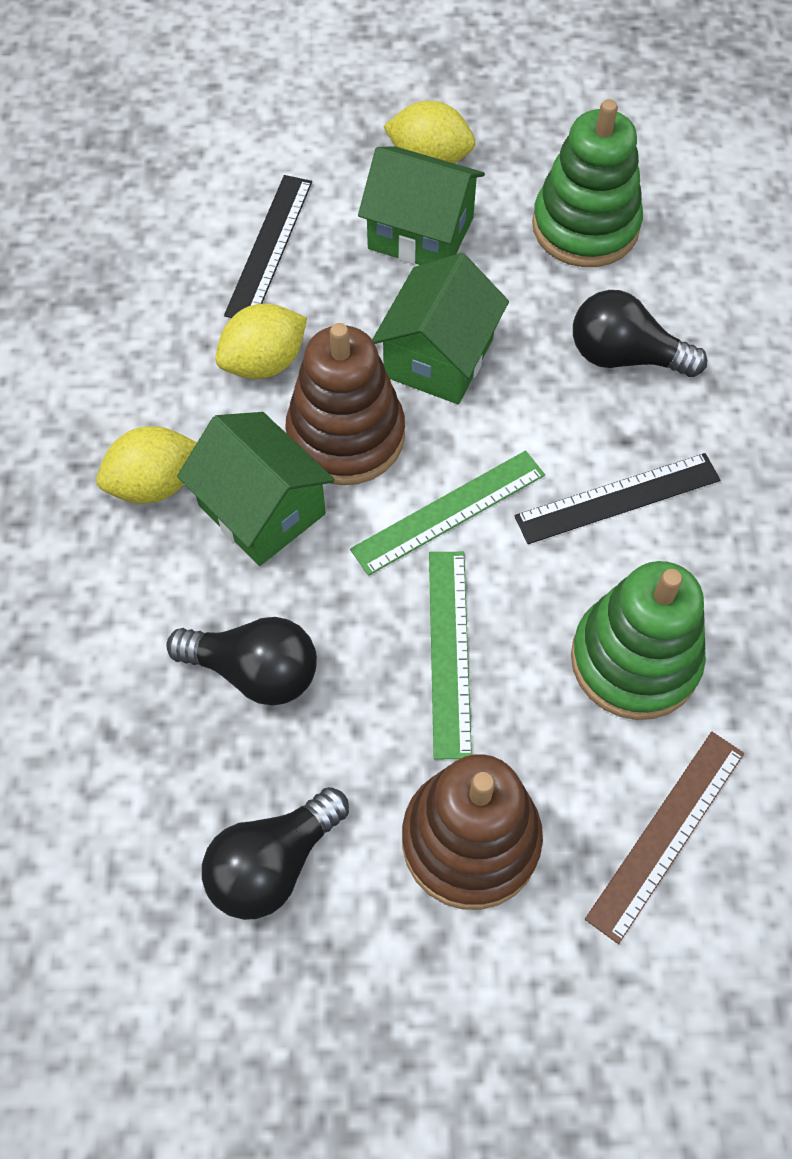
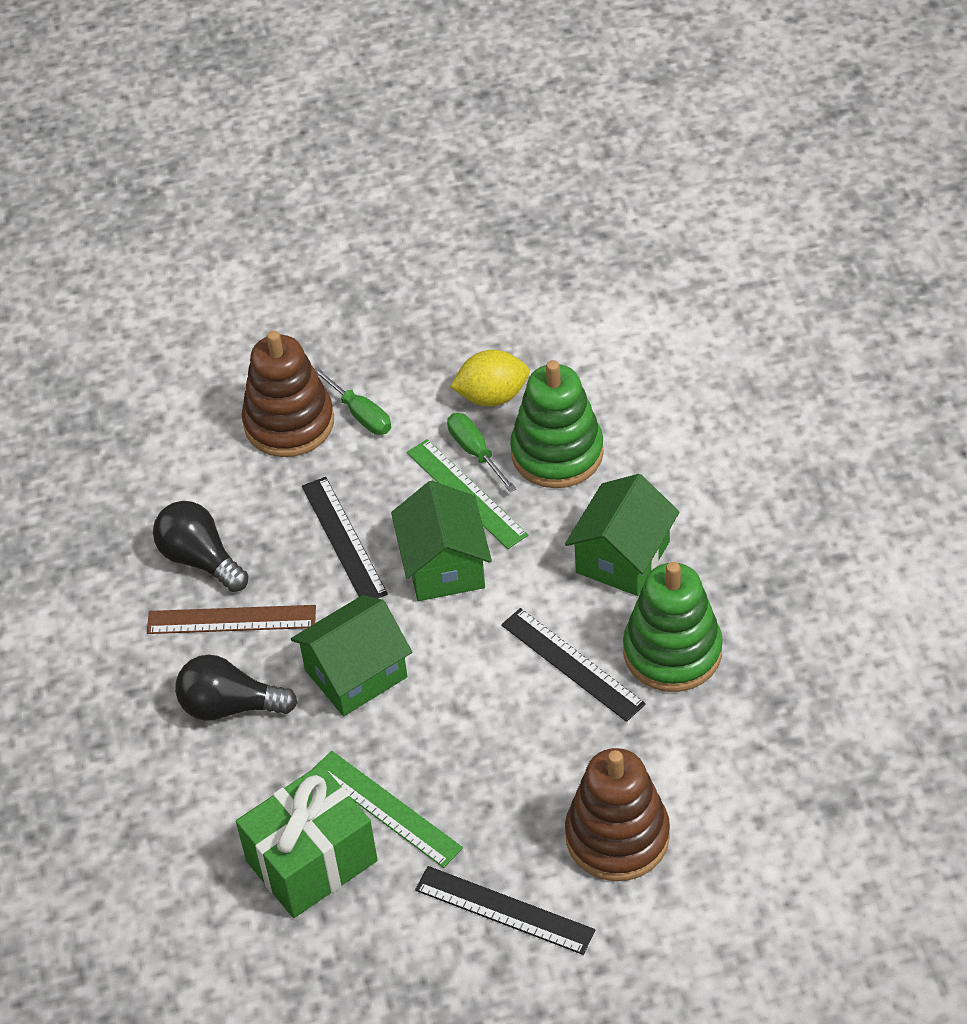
black light bulb: 3 -> 2
black ruler: 2 -> 3
green gift: 0 -> 1
green screwdriver: 0 -> 2
yellow lemon: 3 -> 1

